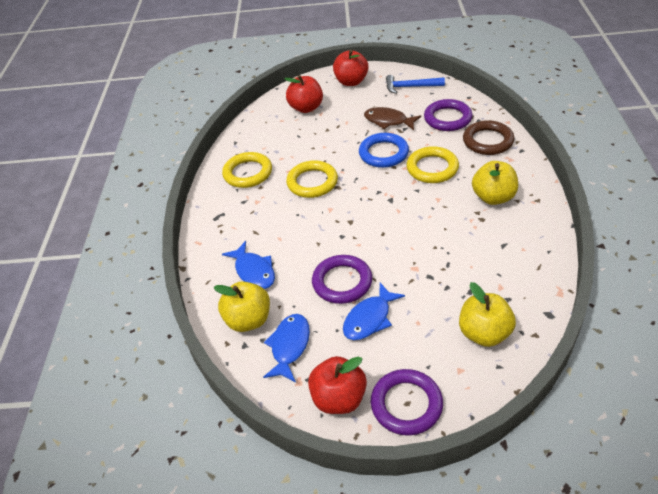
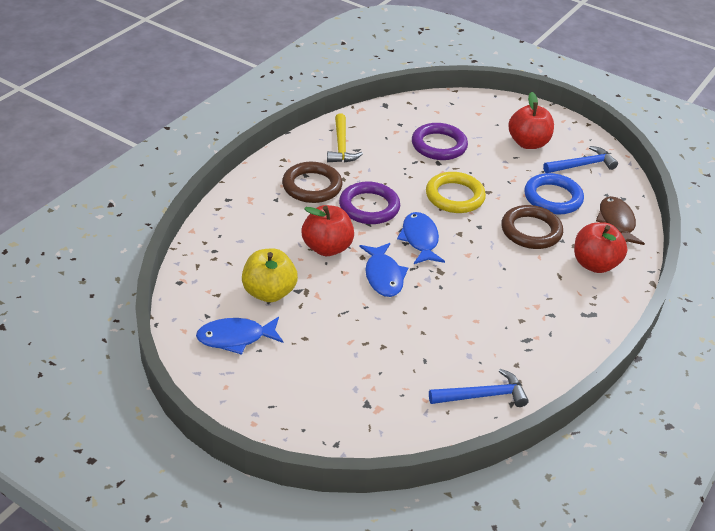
blue hammer: 1 -> 2
brown ring: 1 -> 2
purple ring: 3 -> 2
yellow apple: 3 -> 1
yellow hammer: 0 -> 1
yellow ring: 3 -> 1

